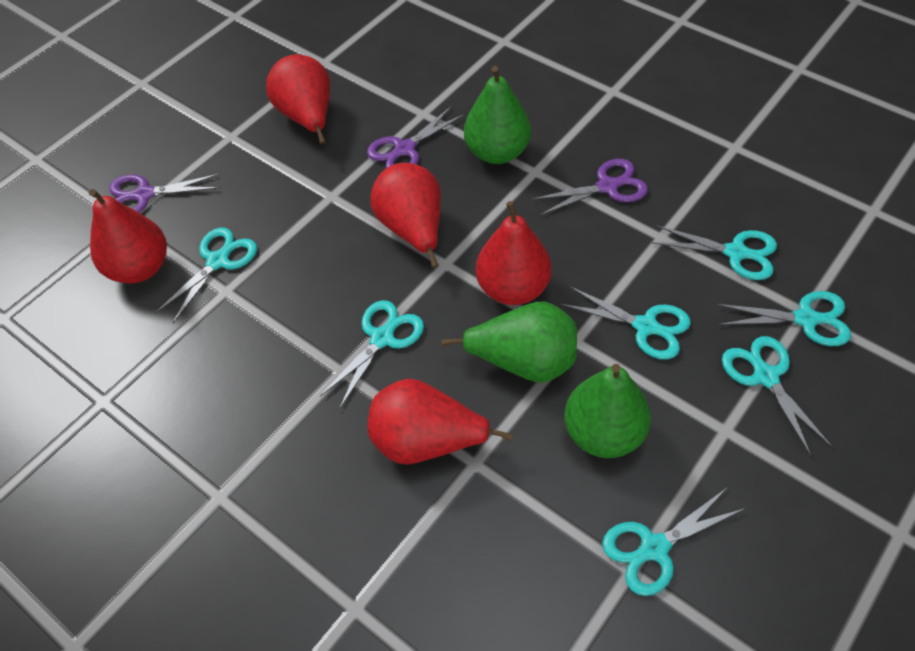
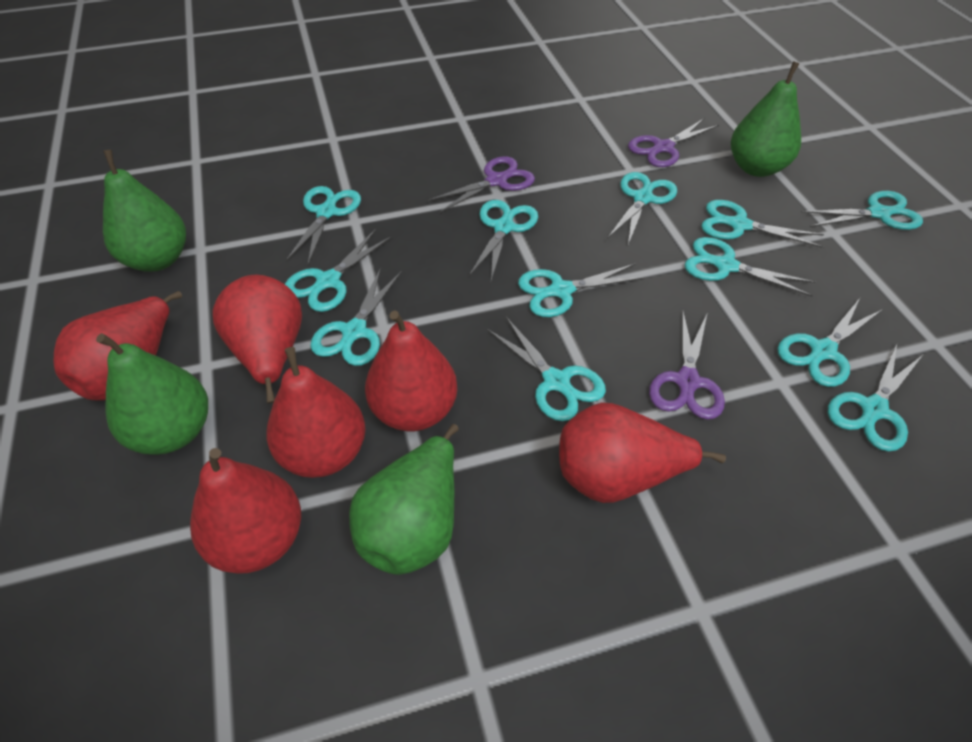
green pear: 3 -> 4
red pear: 5 -> 6
turquoise scissors: 7 -> 12

